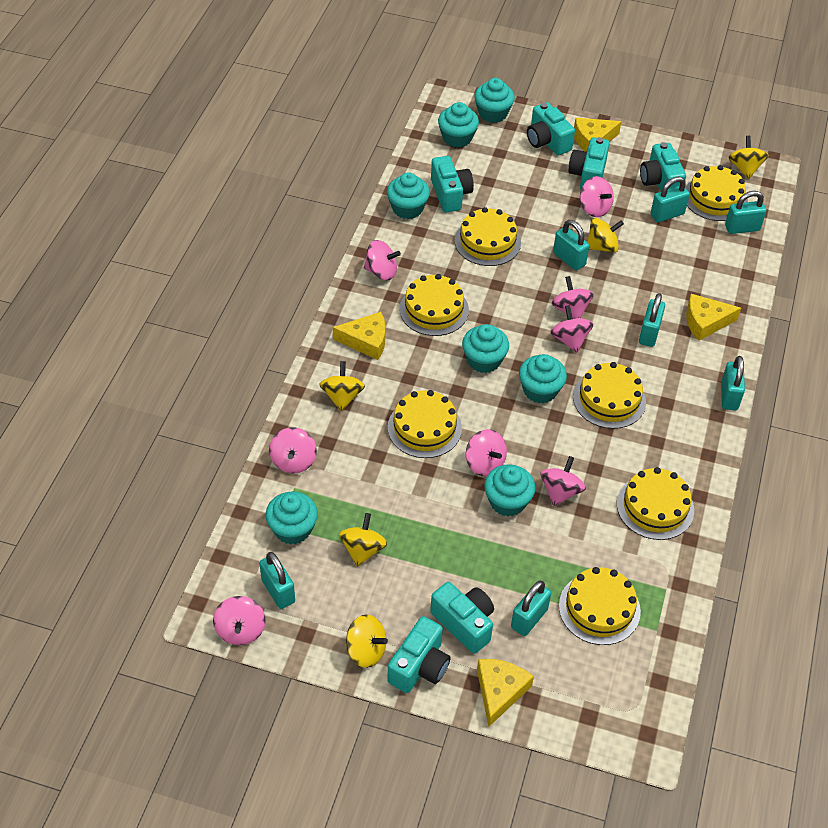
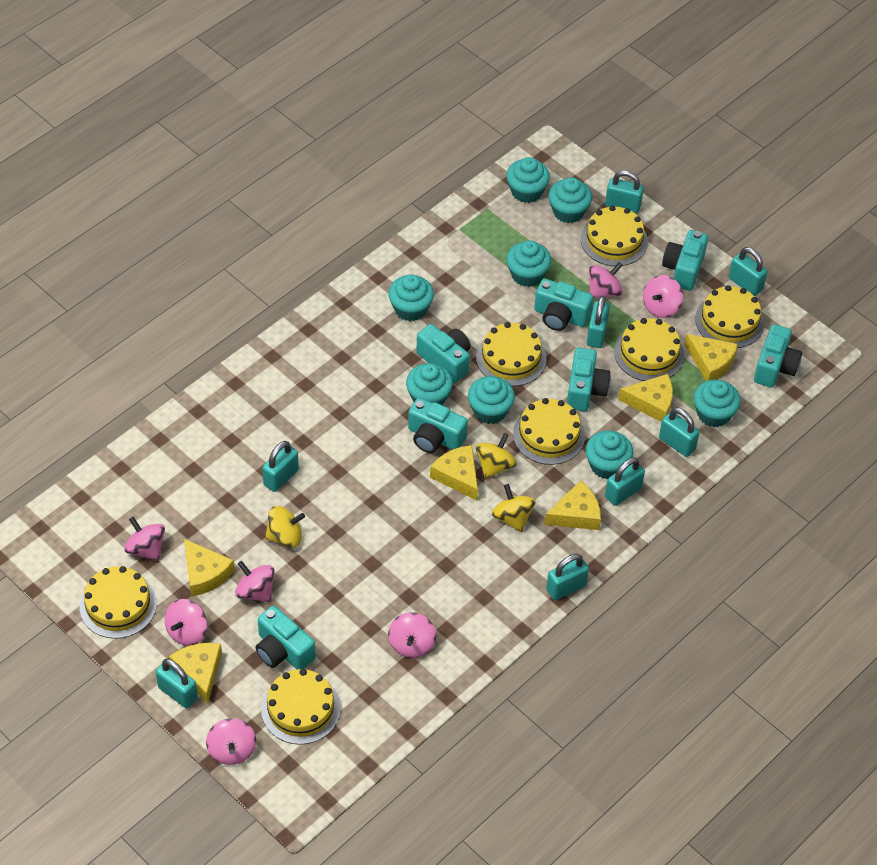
pink spinning top: 8 -> 7
turquoise camera: 6 -> 7
turquoise cupcake: 7 -> 8
turquoise padlock: 7 -> 8
yellow cheese: 4 -> 6
yellow spinning top: 5 -> 3

